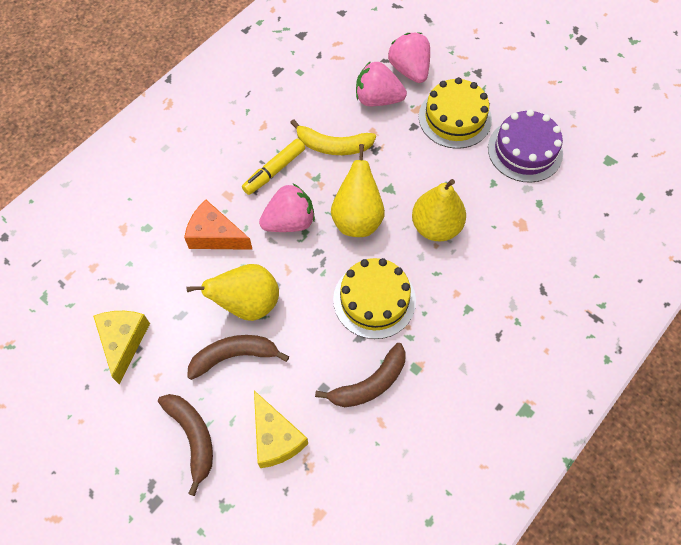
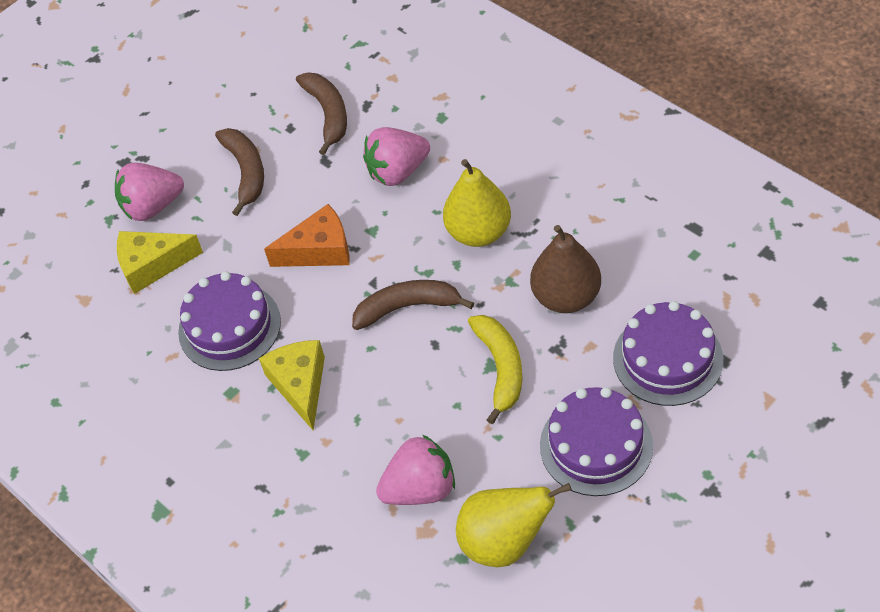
brown pear: 0 -> 1
purple cake: 1 -> 3
yellow cake: 2 -> 0
yellow marker: 1 -> 0
yellow pear: 3 -> 2

